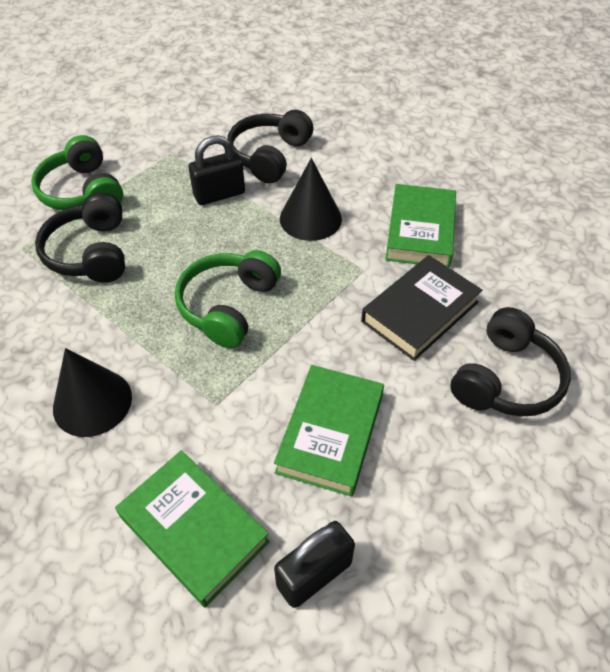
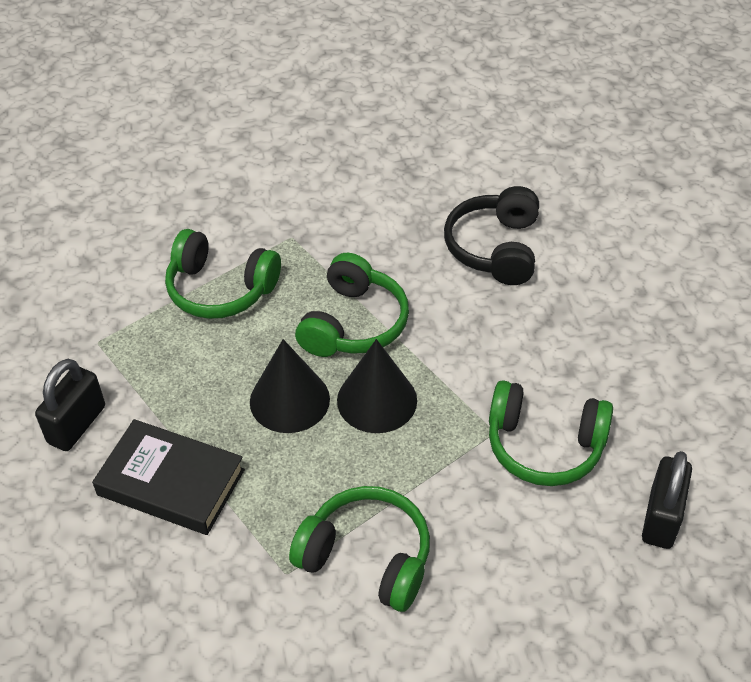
black headphones: 3 -> 1
green book: 3 -> 0
green headphones: 2 -> 4

